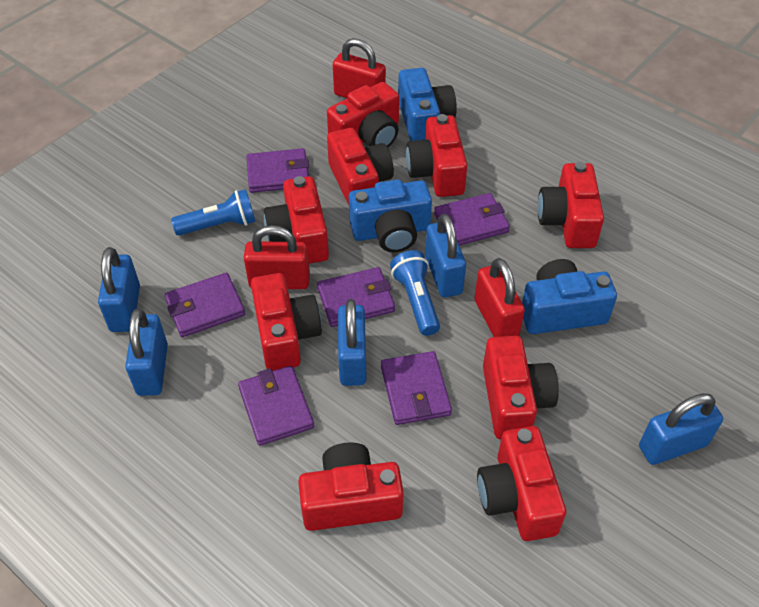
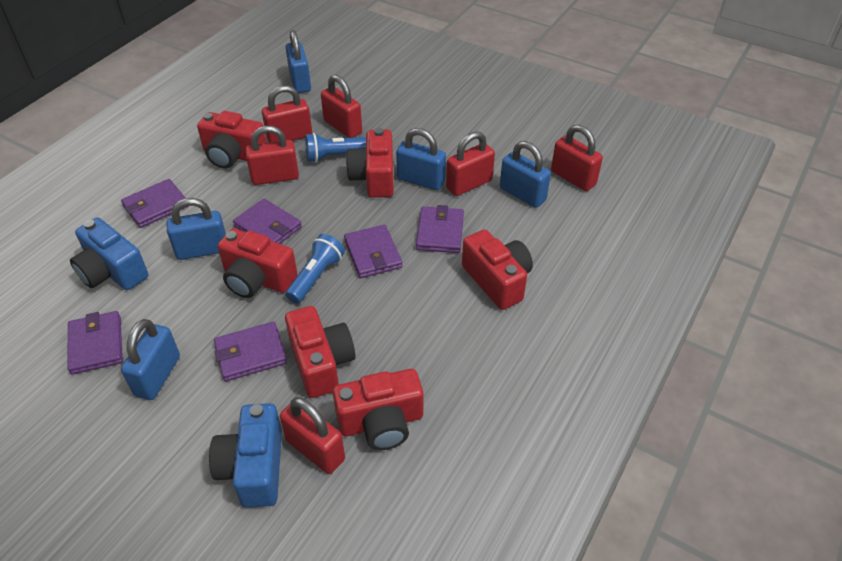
blue camera: 3 -> 2
red camera: 9 -> 6
red padlock: 3 -> 6

